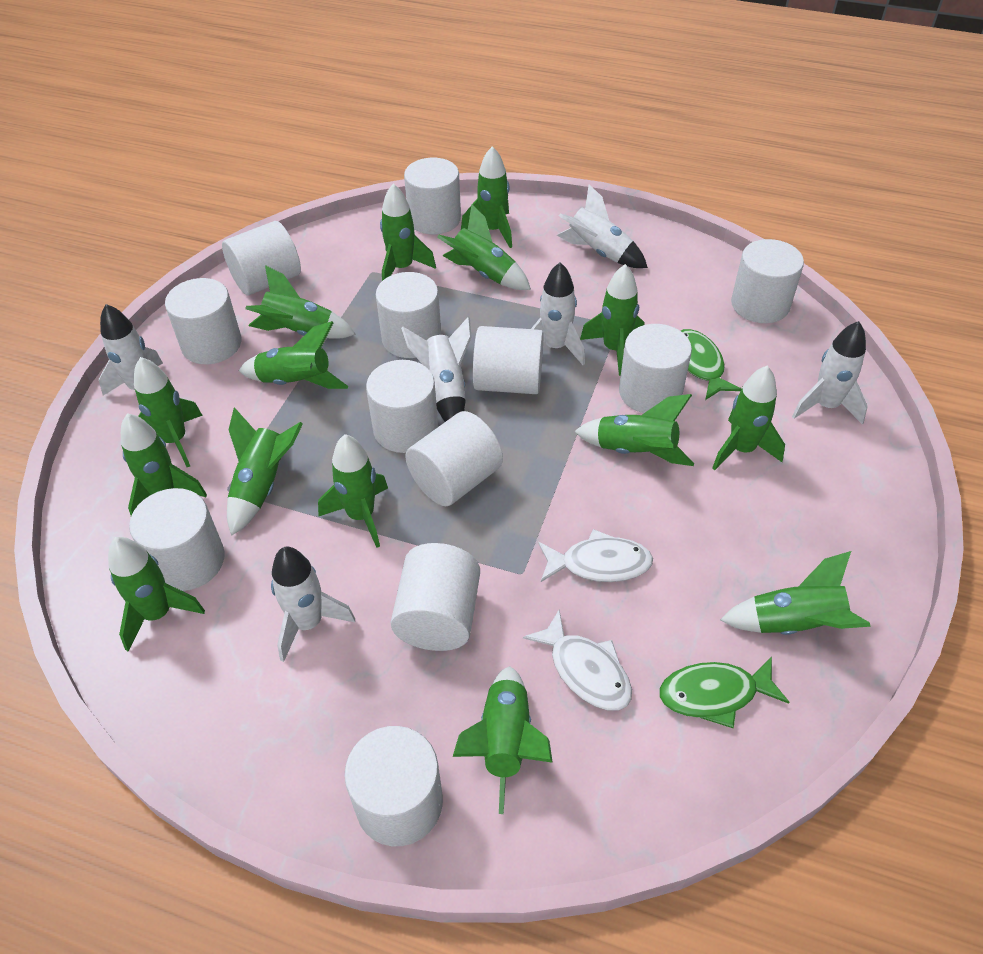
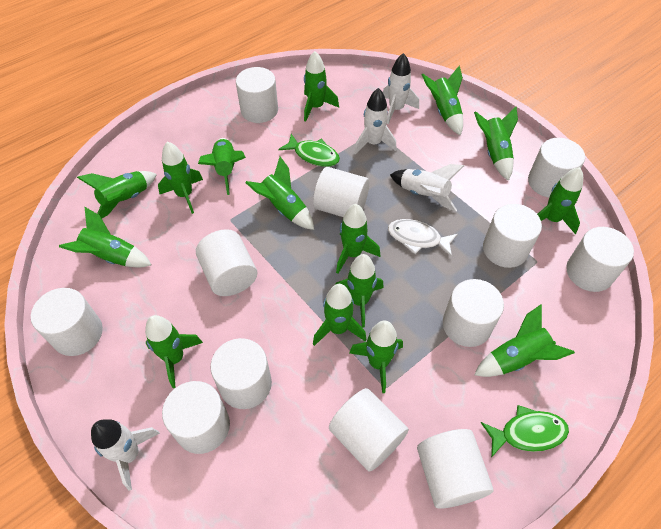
white fish: 2 -> 1
white rocket: 6 -> 4

